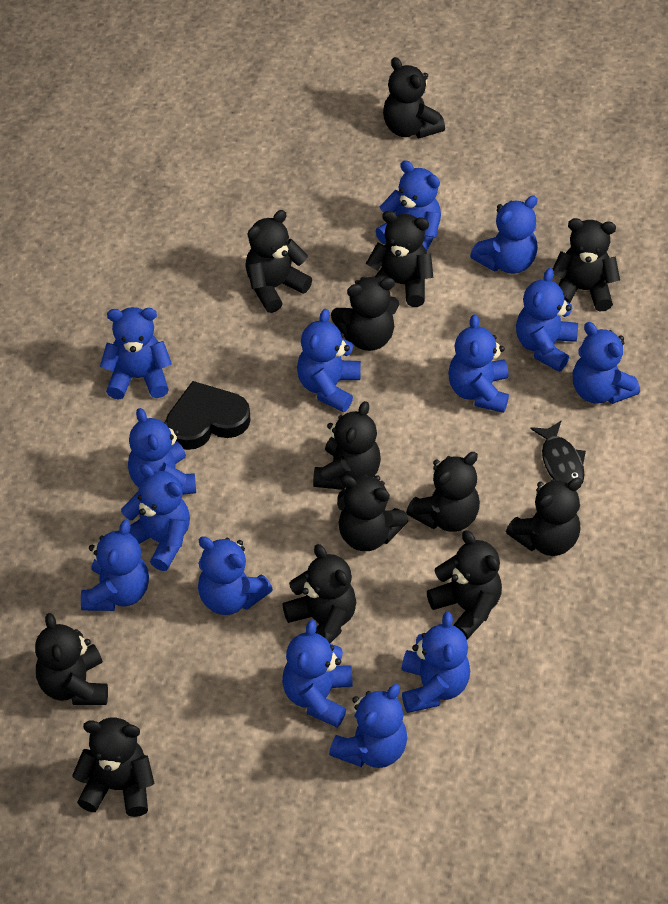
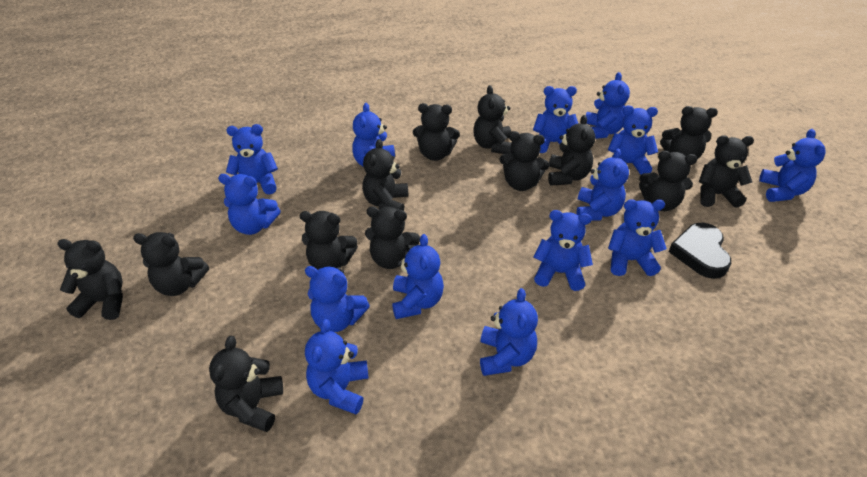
black fish: 1 -> 0

